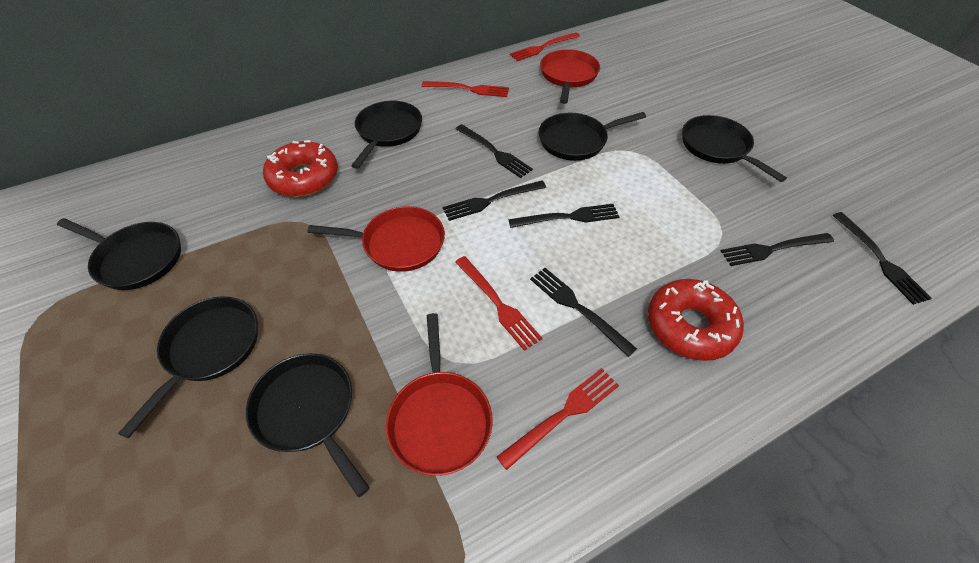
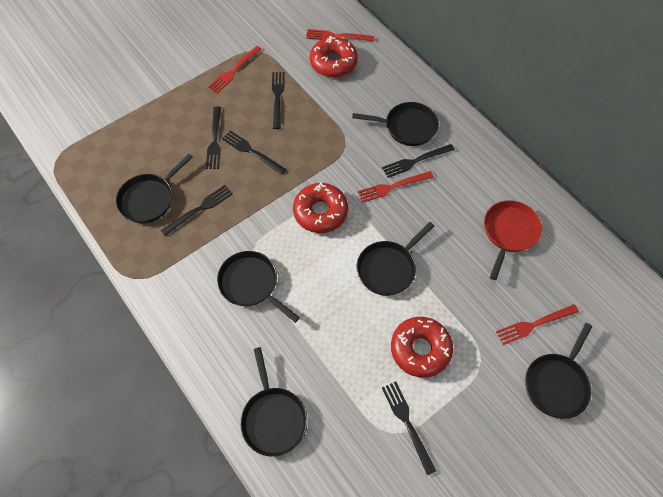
red donut: 2 -> 3
red pan: 3 -> 1

